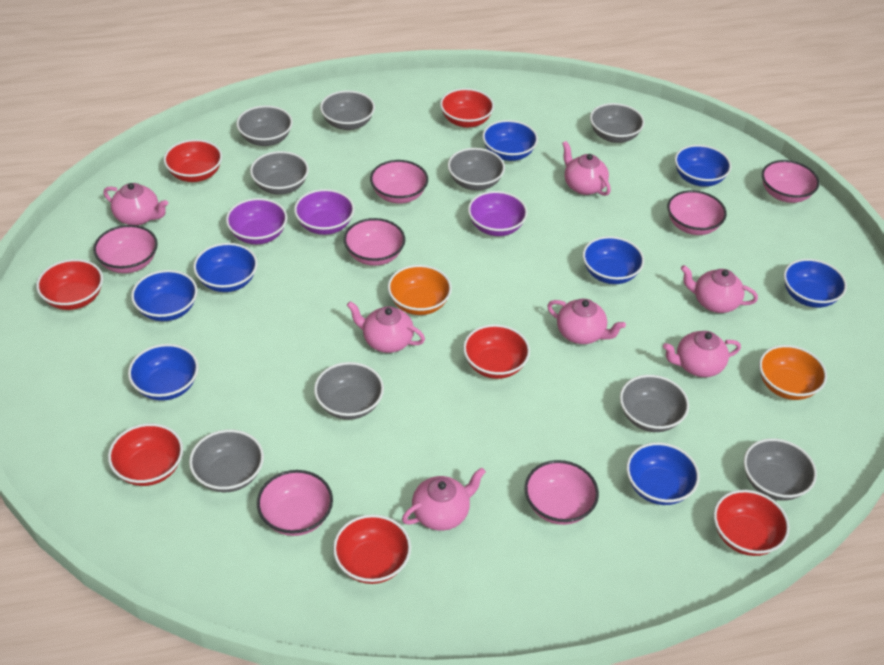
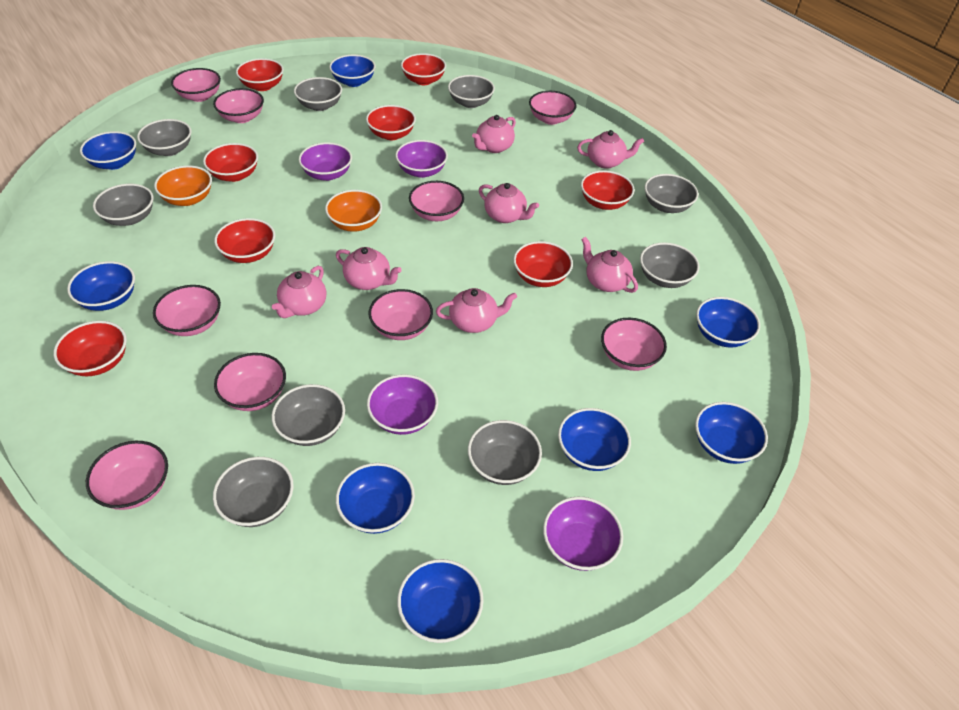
pink bowl: 7 -> 9
purple bowl: 3 -> 4
red bowl: 7 -> 8

